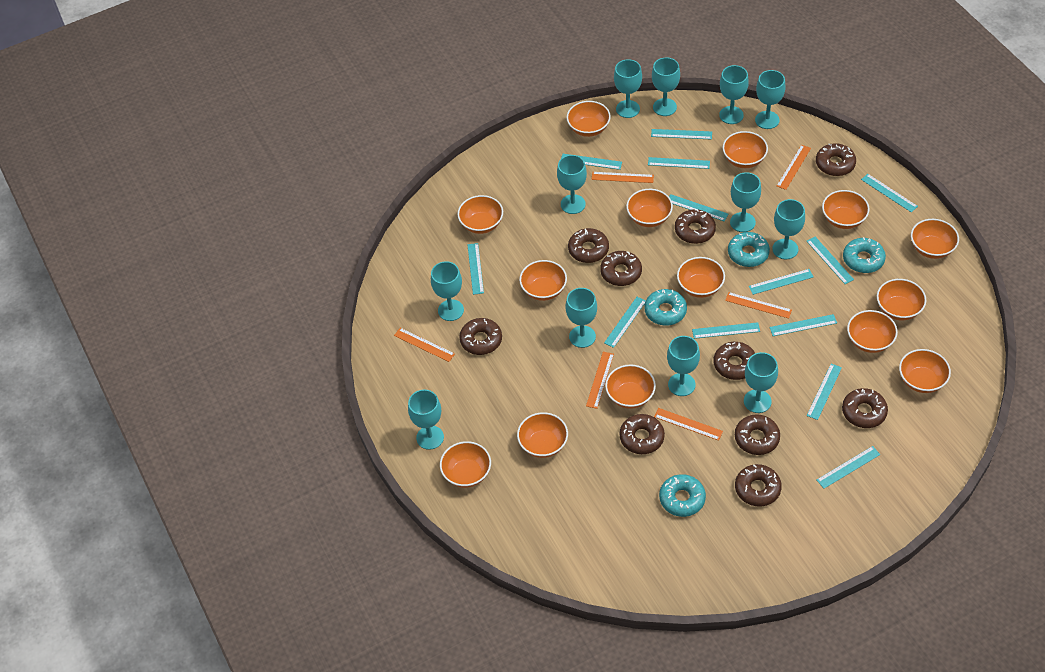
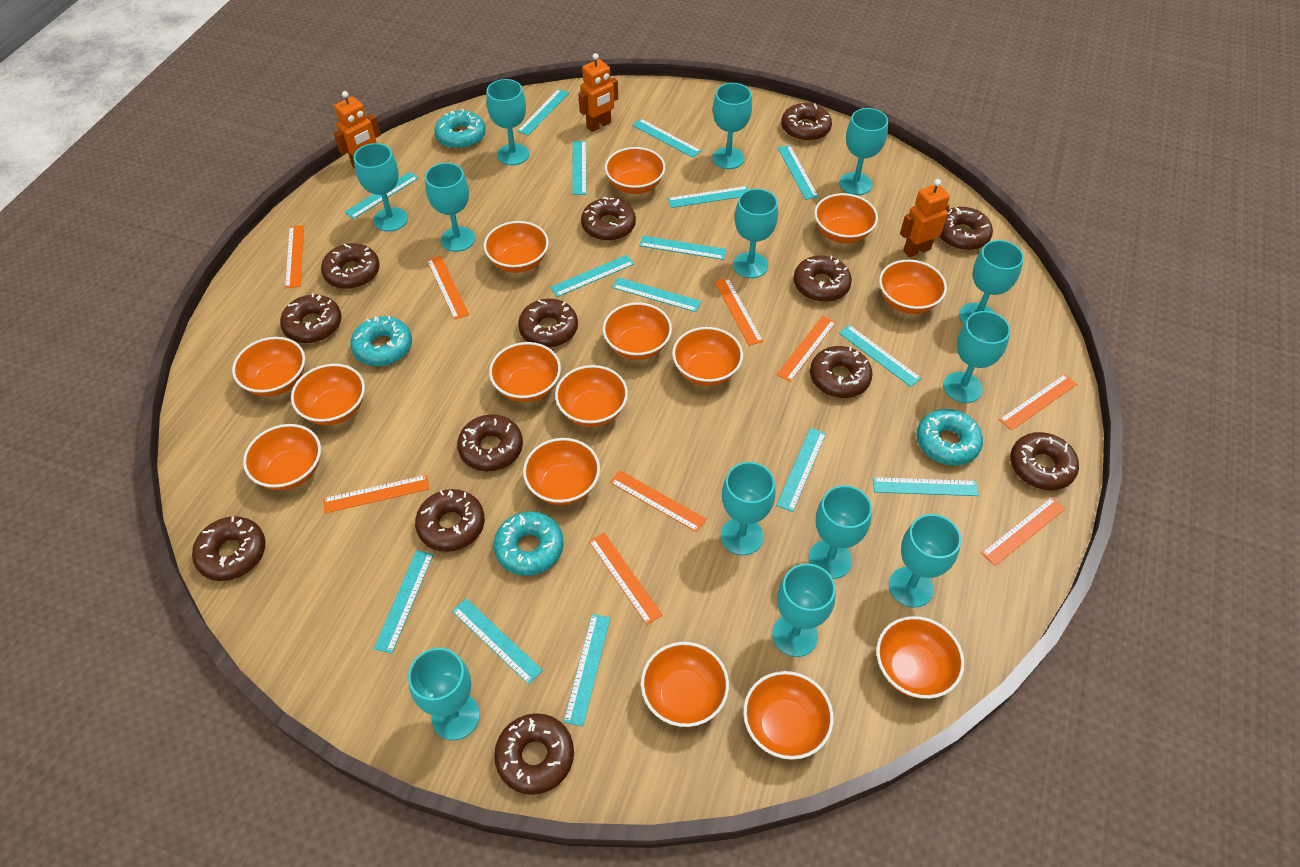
brown donut: 10 -> 13
orange bowl: 14 -> 15
orange robot: 0 -> 3
orange ruler: 6 -> 9
turquoise goblet: 12 -> 13
turquoise ruler: 13 -> 15

